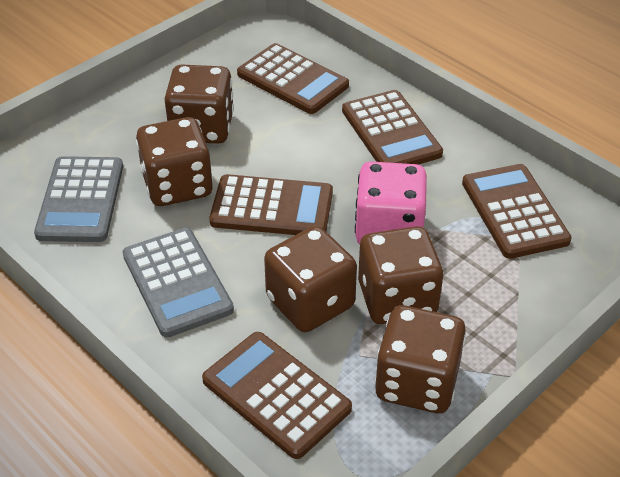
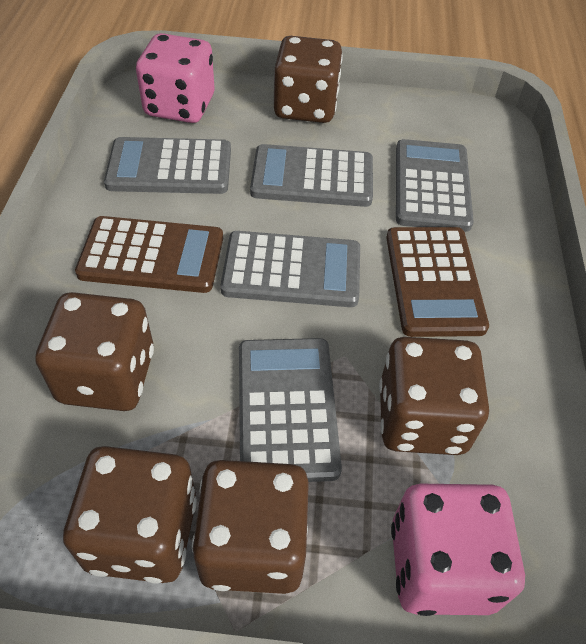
brown calculator: 5 -> 2
grey calculator: 2 -> 5
pink dice: 1 -> 2

